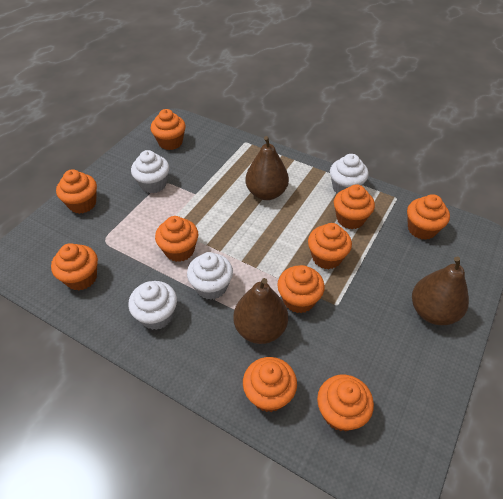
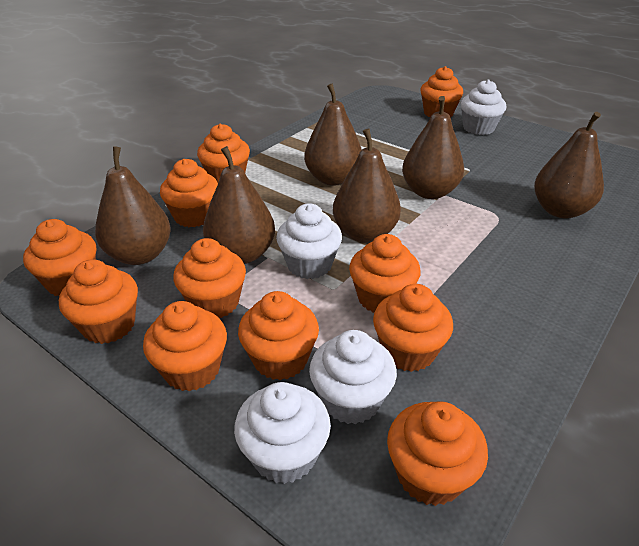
brown pear: 3 -> 6
orange cupcake: 10 -> 11

